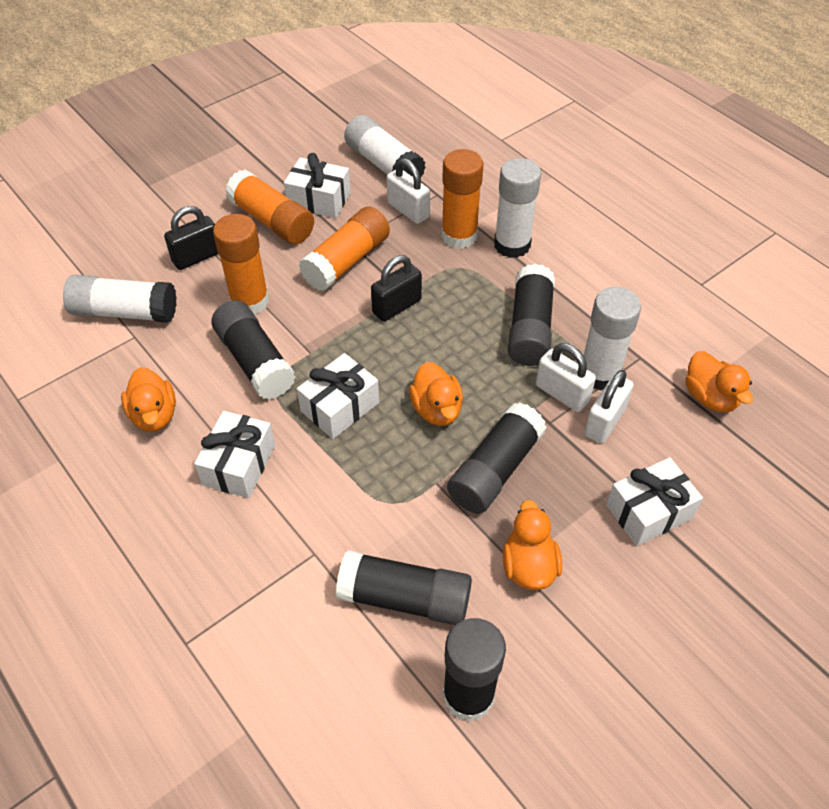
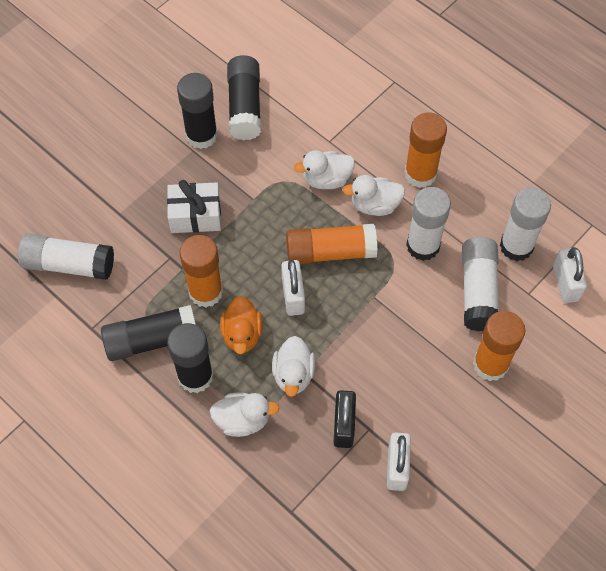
black glue stick: 5 -> 4
black padlock: 2 -> 1
orange duck: 4 -> 1
white duck: 0 -> 4
white gift: 4 -> 1

